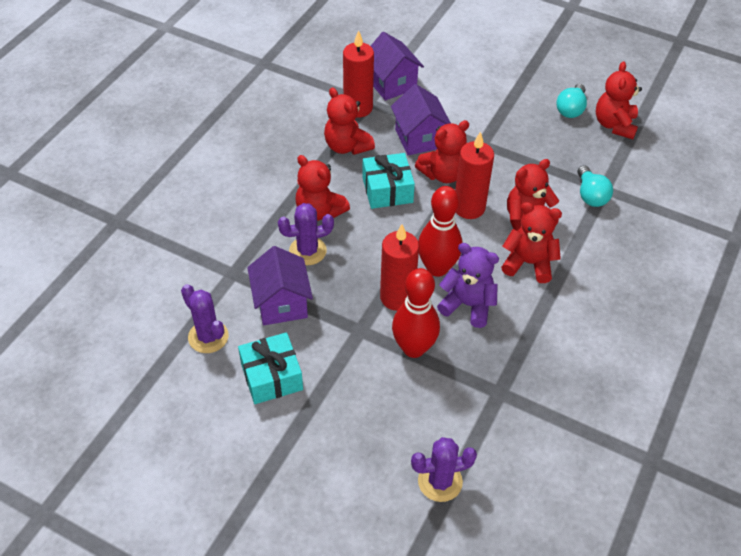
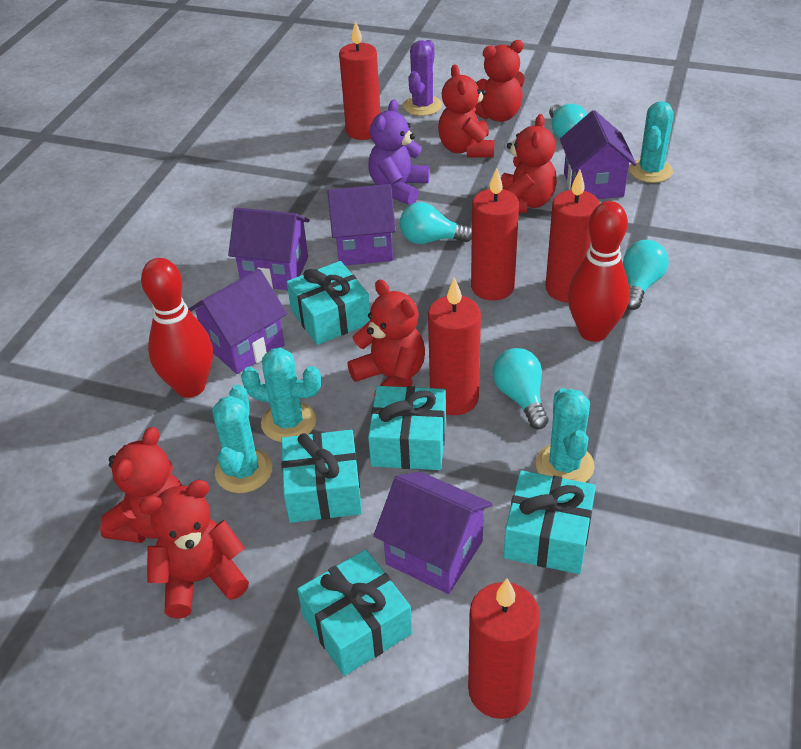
purple cactus: 3 -> 1
purple house: 3 -> 5
red candle: 3 -> 5
turquoise cactus: 0 -> 4
turquoise gift: 2 -> 5
turquoise light bulb: 2 -> 4

